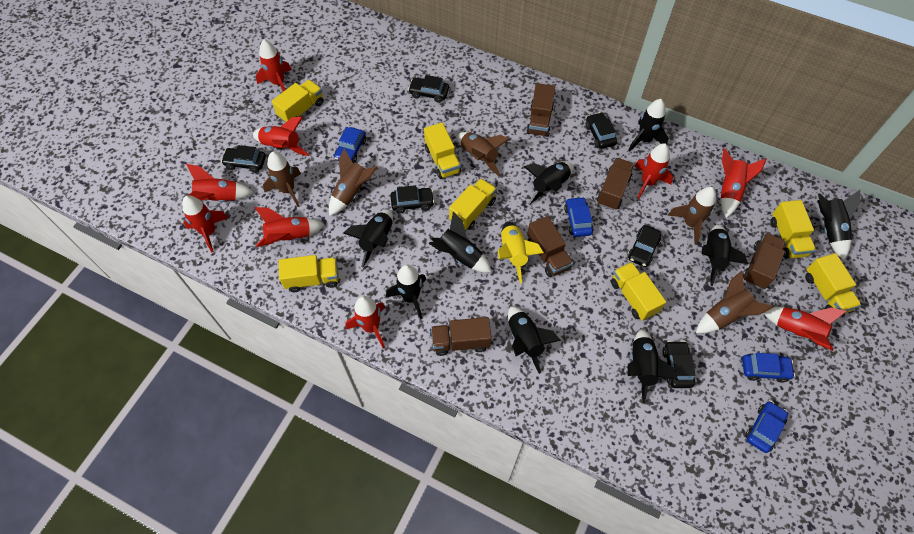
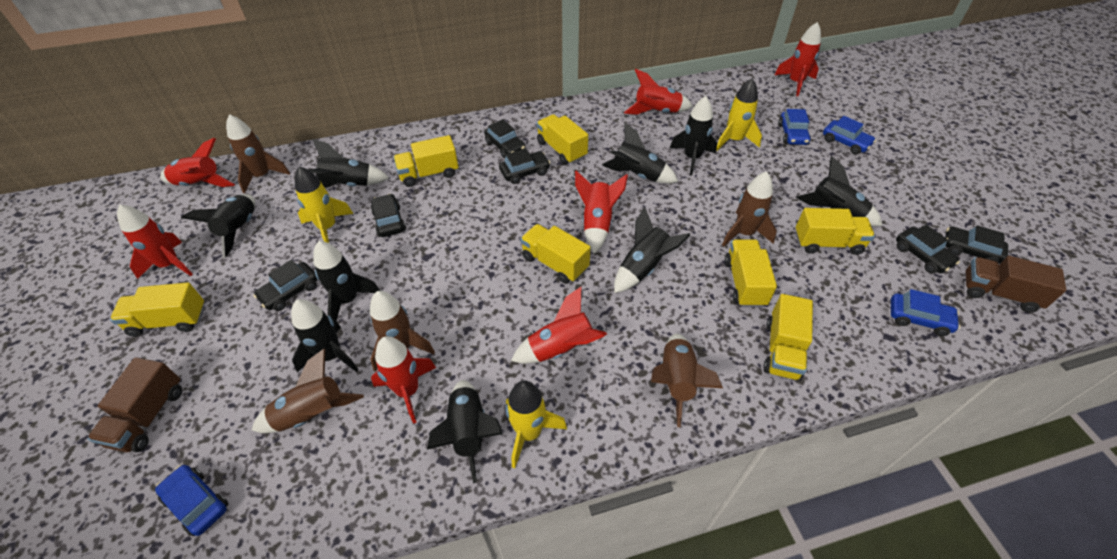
brown truck: 5 -> 2
red rocket: 9 -> 7
yellow rocket: 1 -> 3

